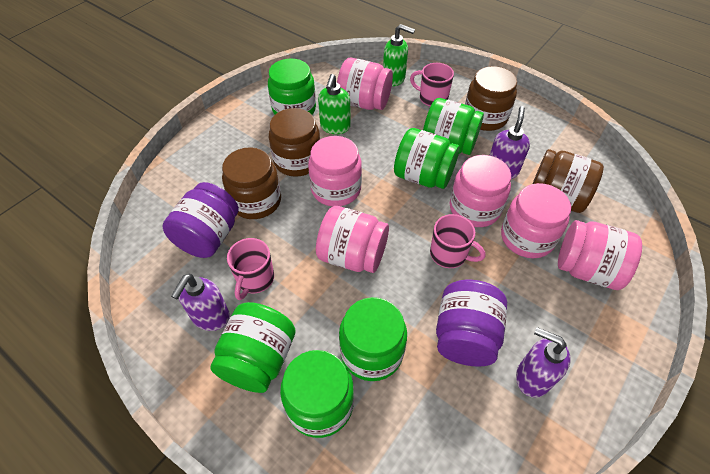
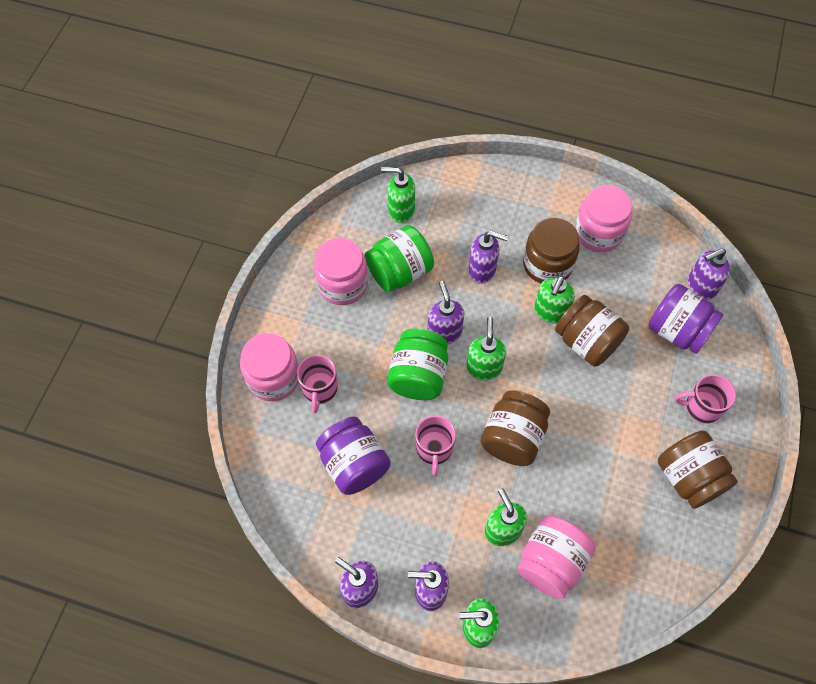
green jar: 6 -> 2
green soap dispenser: 2 -> 5
pink jar: 6 -> 4
purple soap dispenser: 3 -> 5

